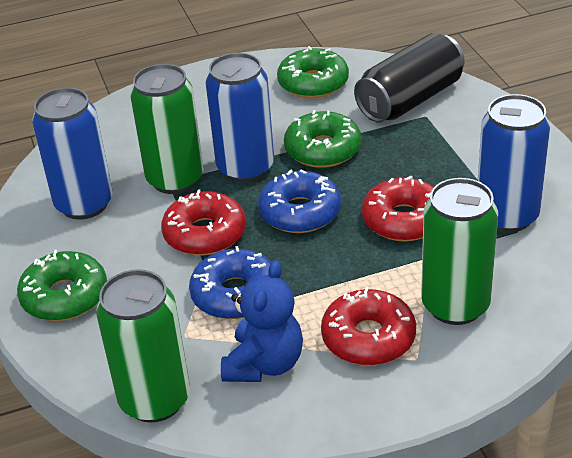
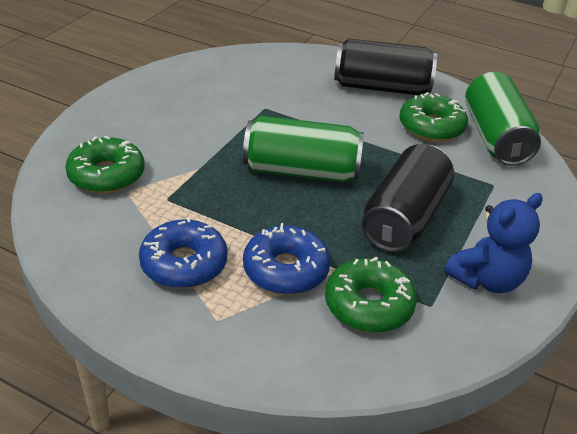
black can: 1 -> 2
blue can: 3 -> 0
green can: 3 -> 2
red donut: 3 -> 0

